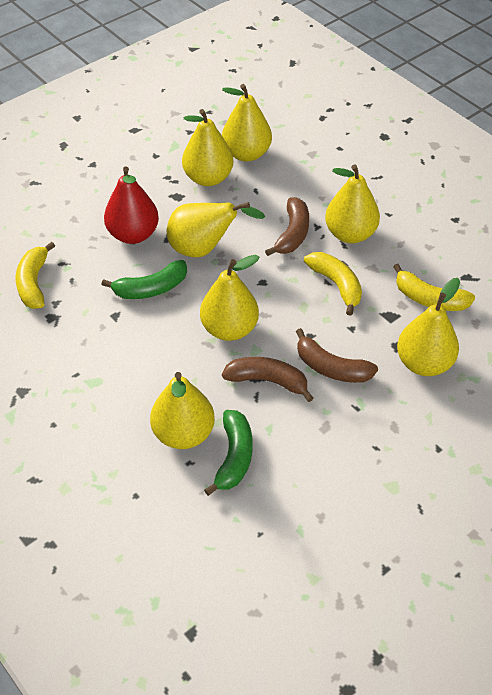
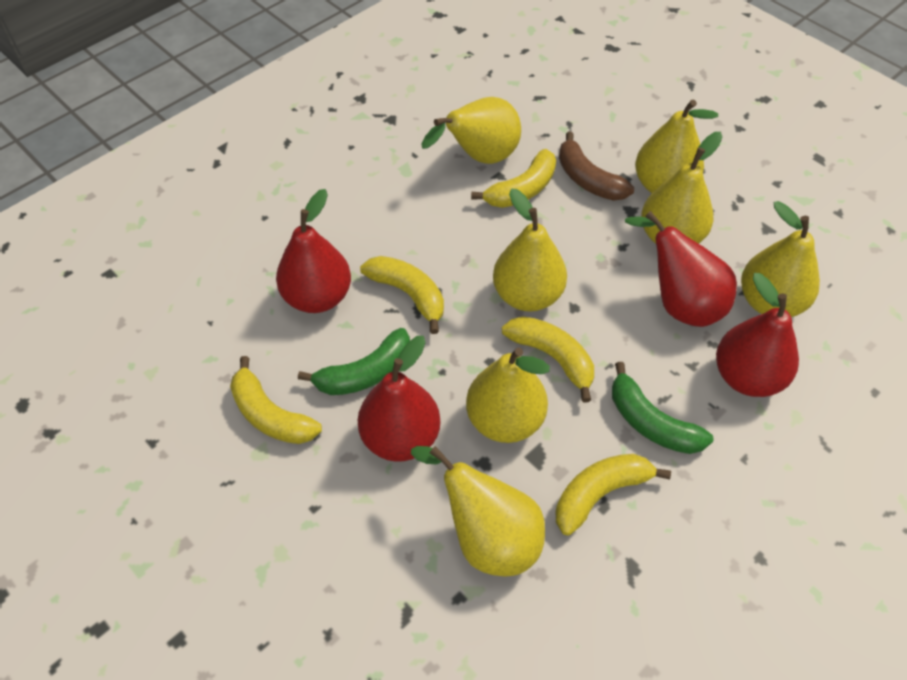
brown banana: 3 -> 1
red pear: 1 -> 4
yellow banana: 3 -> 5

